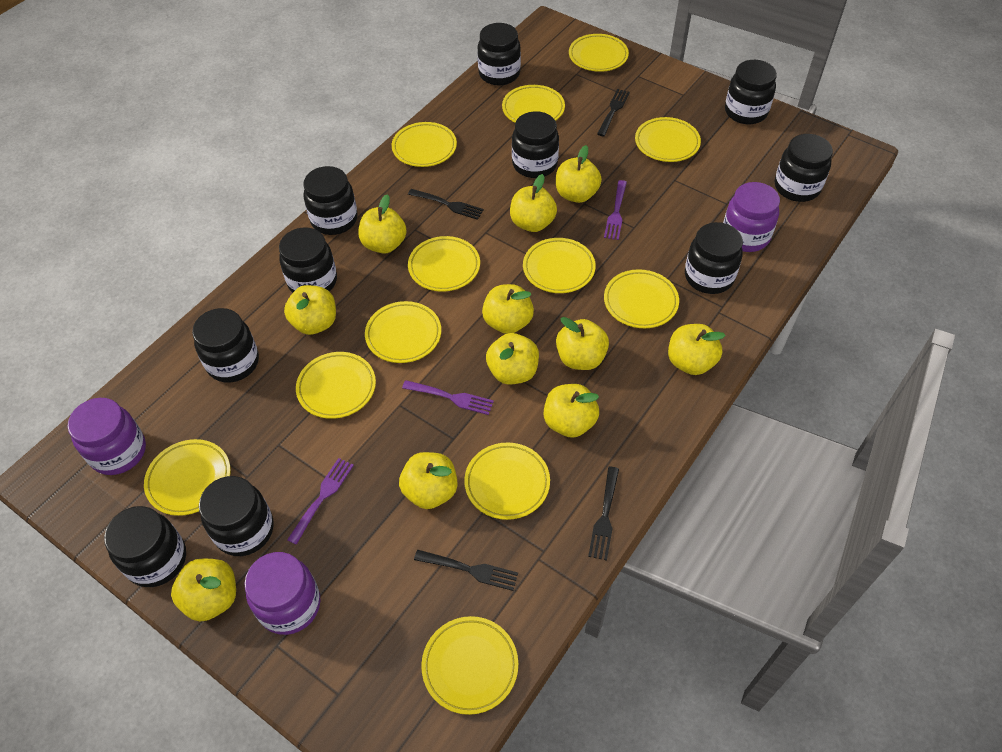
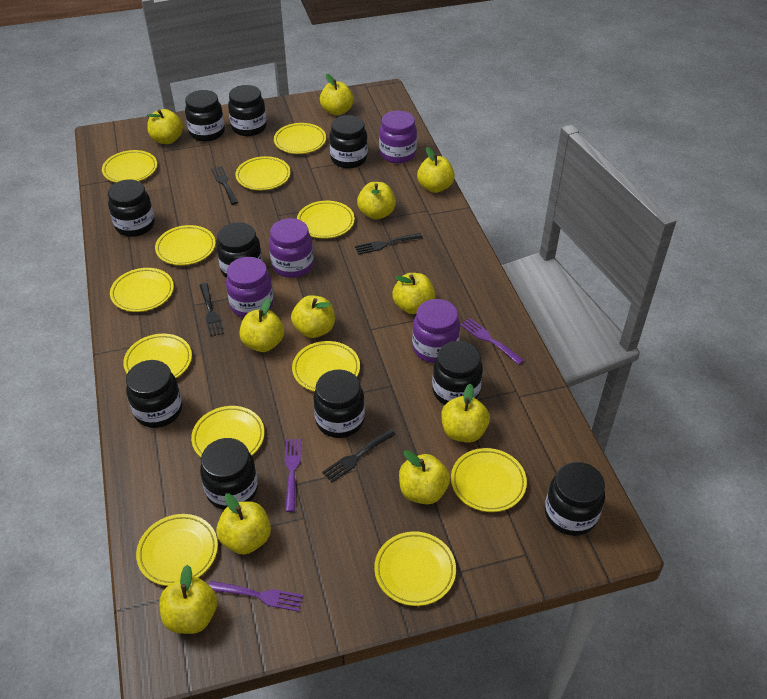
purple jar: 3 -> 4

